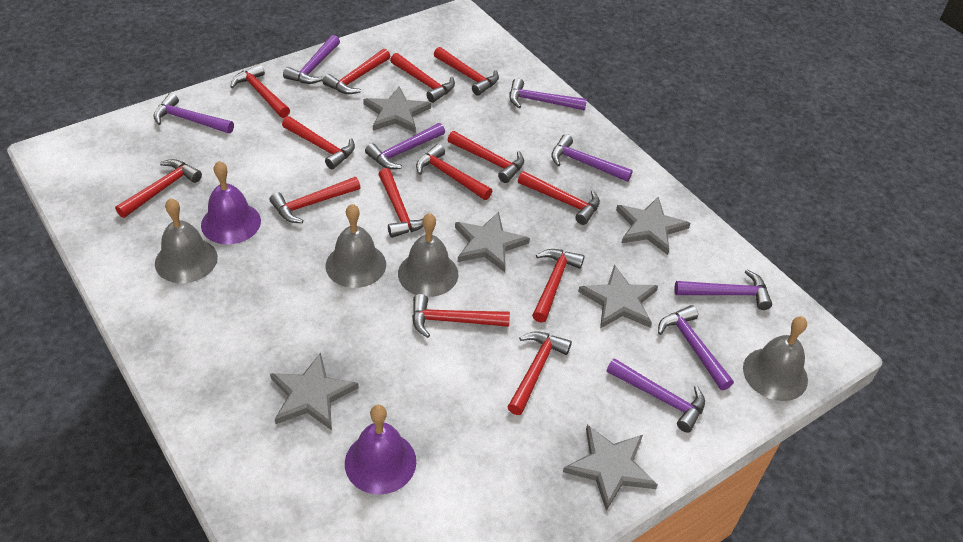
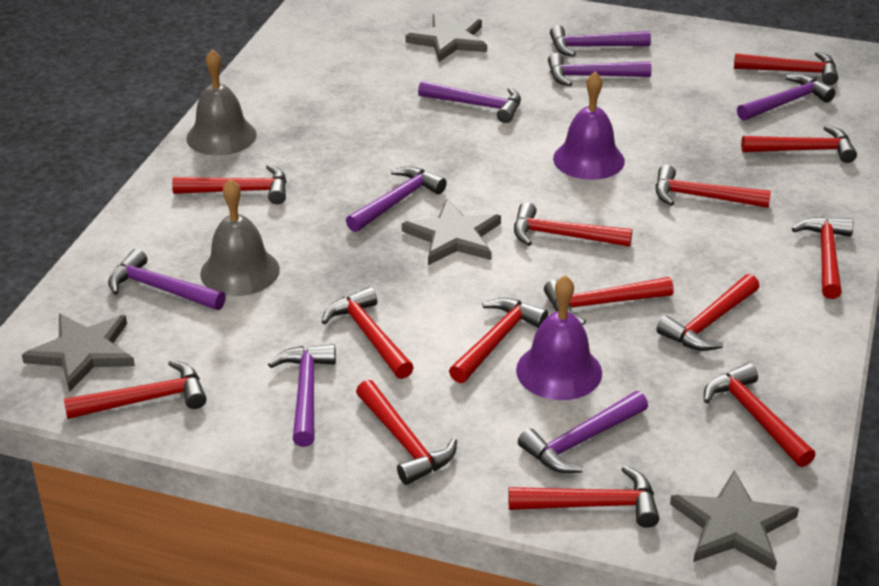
grey bell: 4 -> 2
grey star: 6 -> 4

